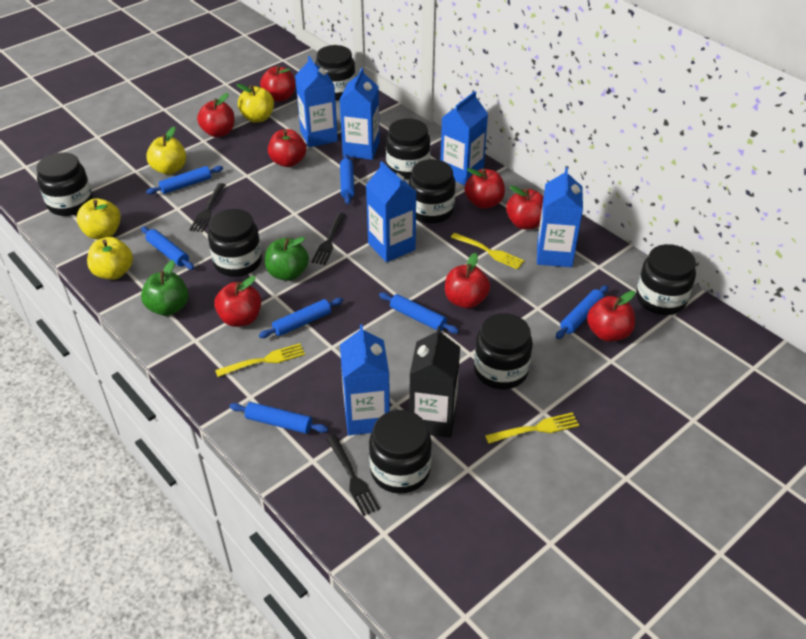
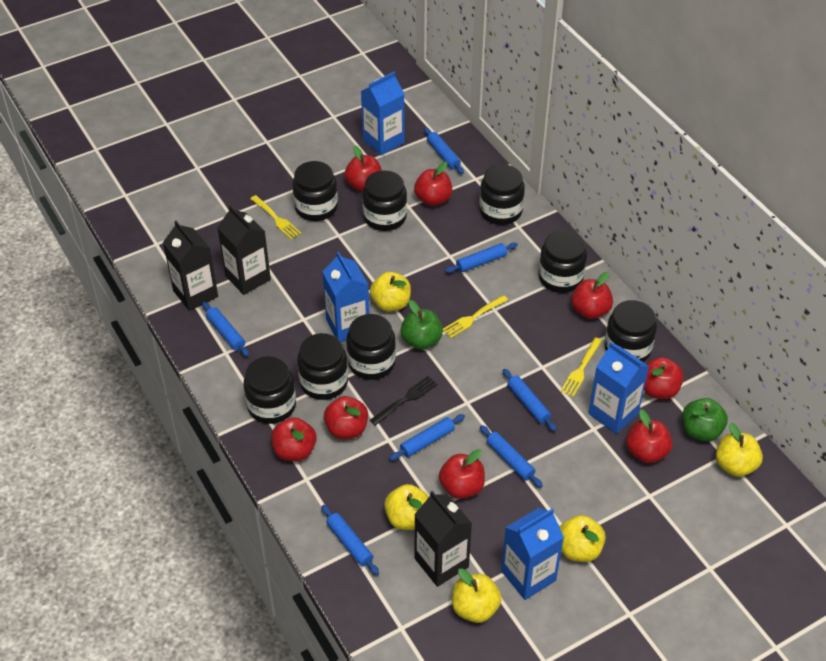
black carton: 1 -> 3
black fork: 3 -> 1
blue carton: 6 -> 4
yellow apple: 4 -> 5

